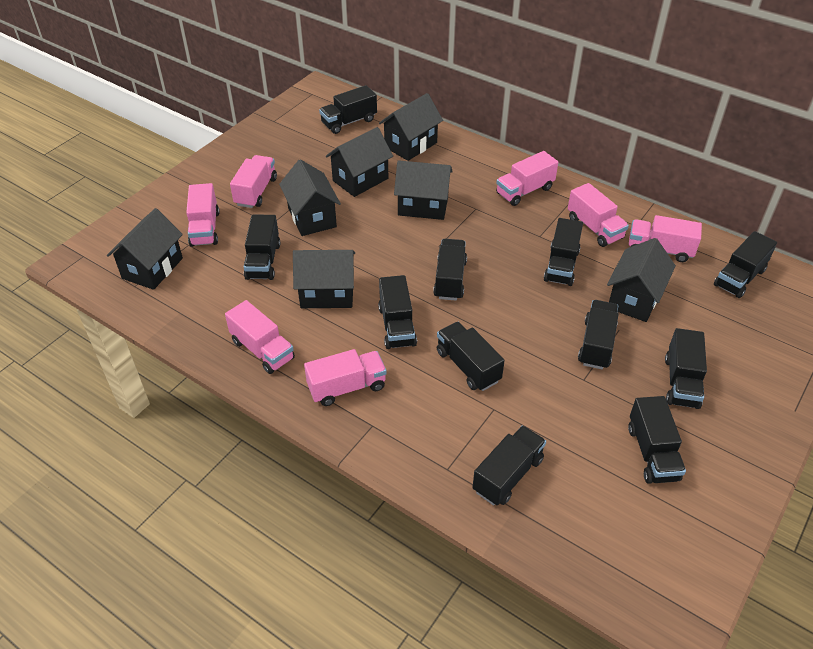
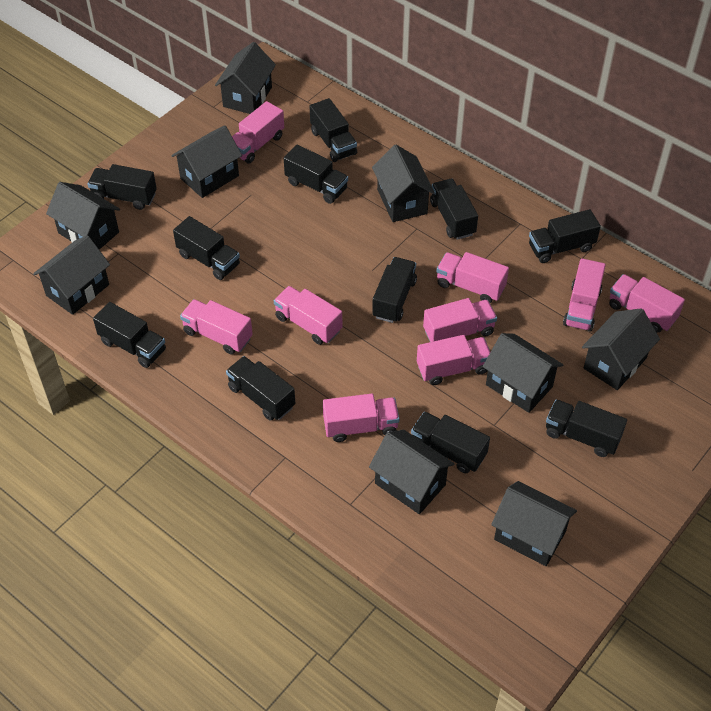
black house: 7 -> 9
pink truck: 7 -> 9

